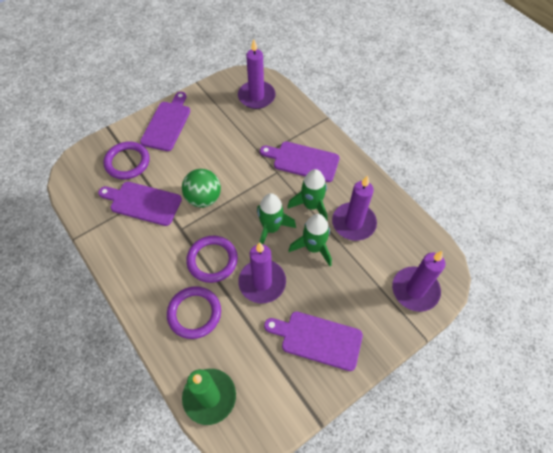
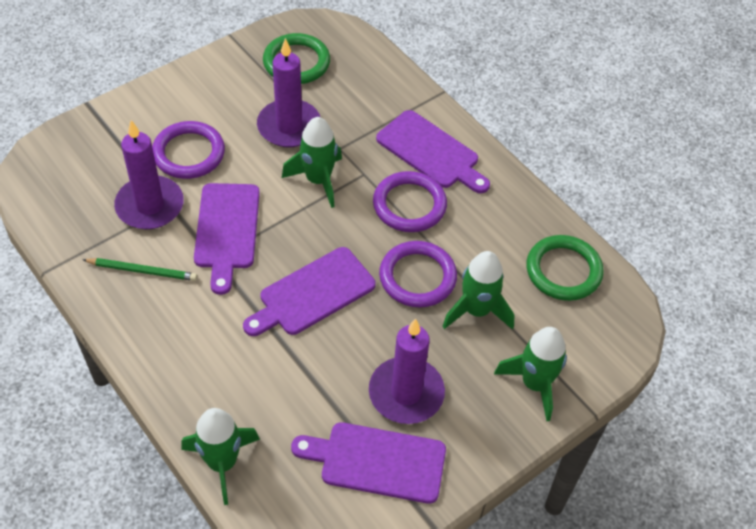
green ball: 1 -> 0
green candle: 1 -> 0
green pencil: 0 -> 1
green ring: 0 -> 2
green rocket: 3 -> 4
purple candle: 4 -> 3

